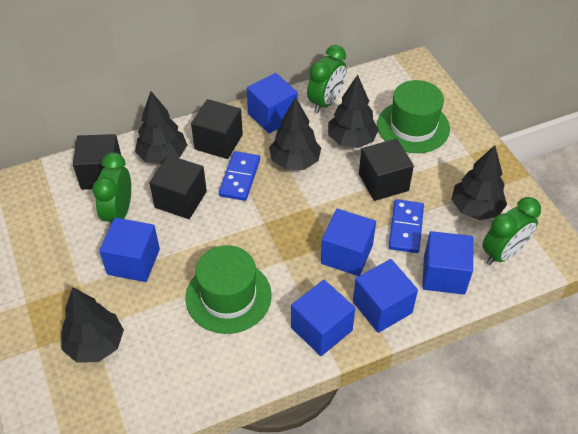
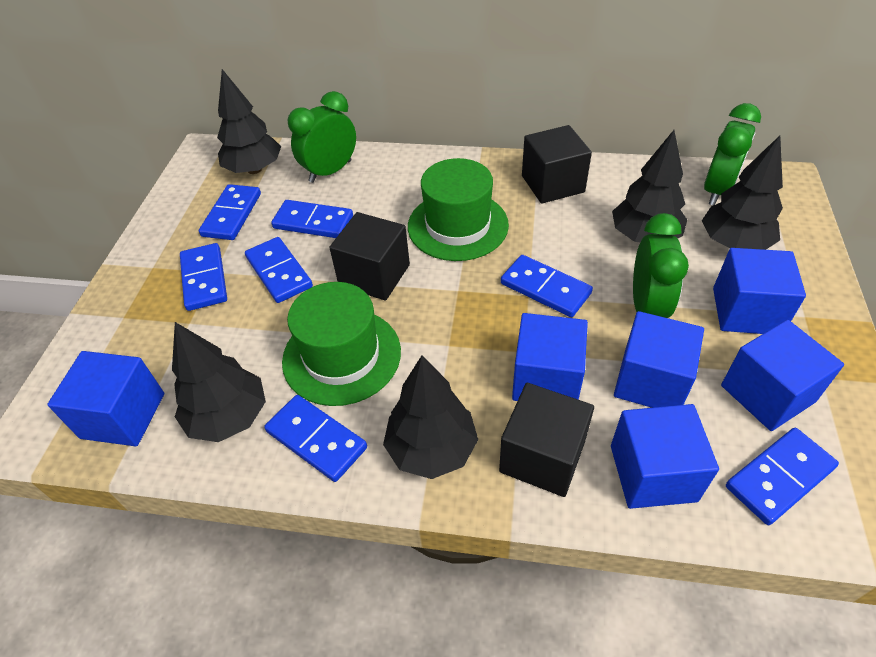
black cube: 4 -> 3
blue domino: 2 -> 7

